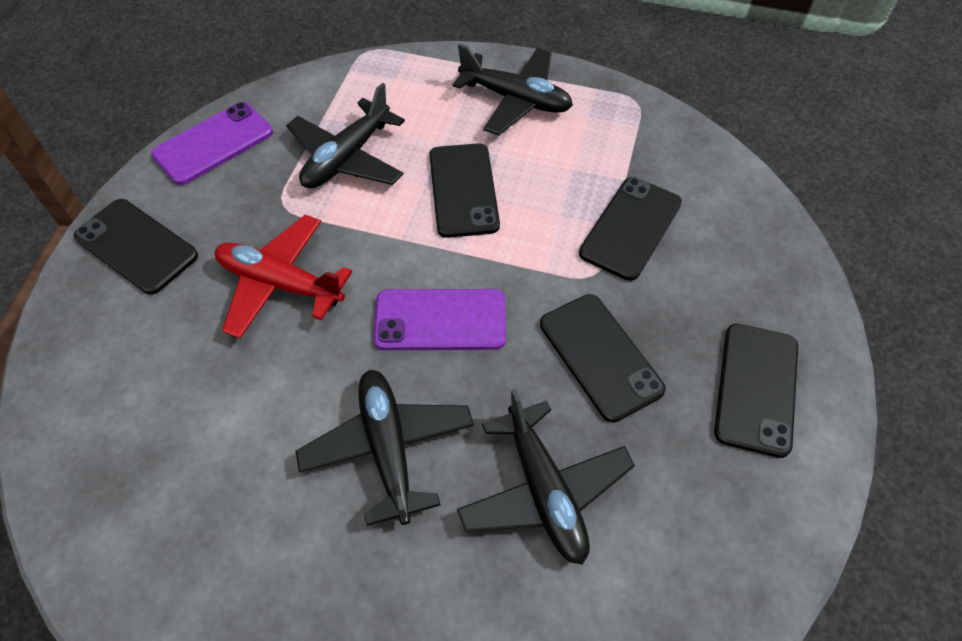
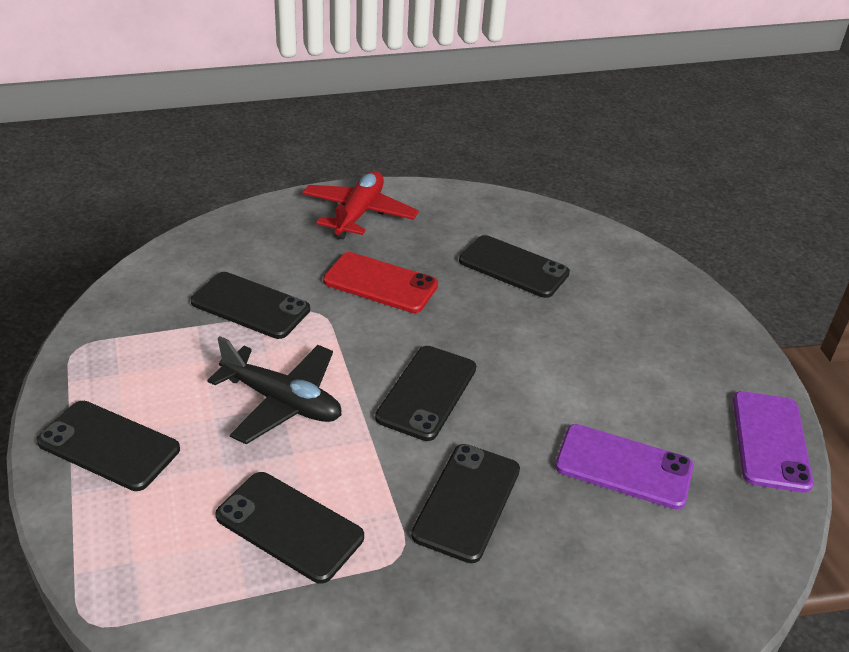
black phone: 5 -> 6
black plane: 4 -> 1
red phone: 0 -> 1

